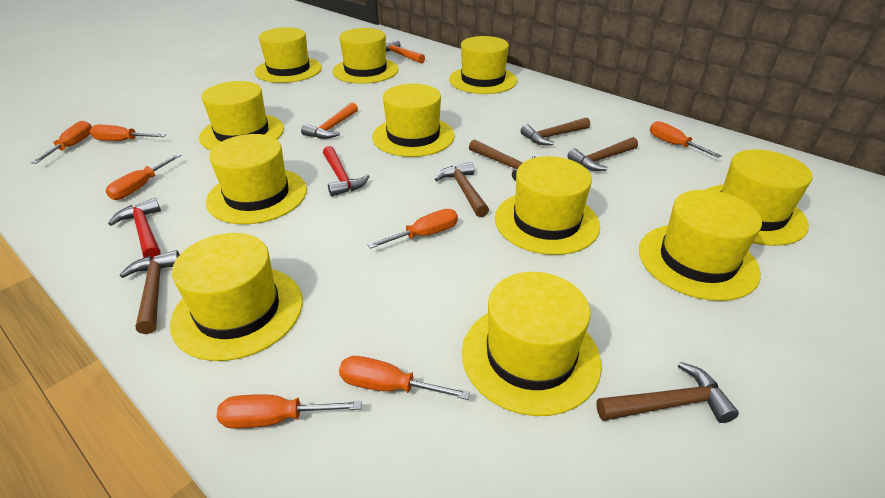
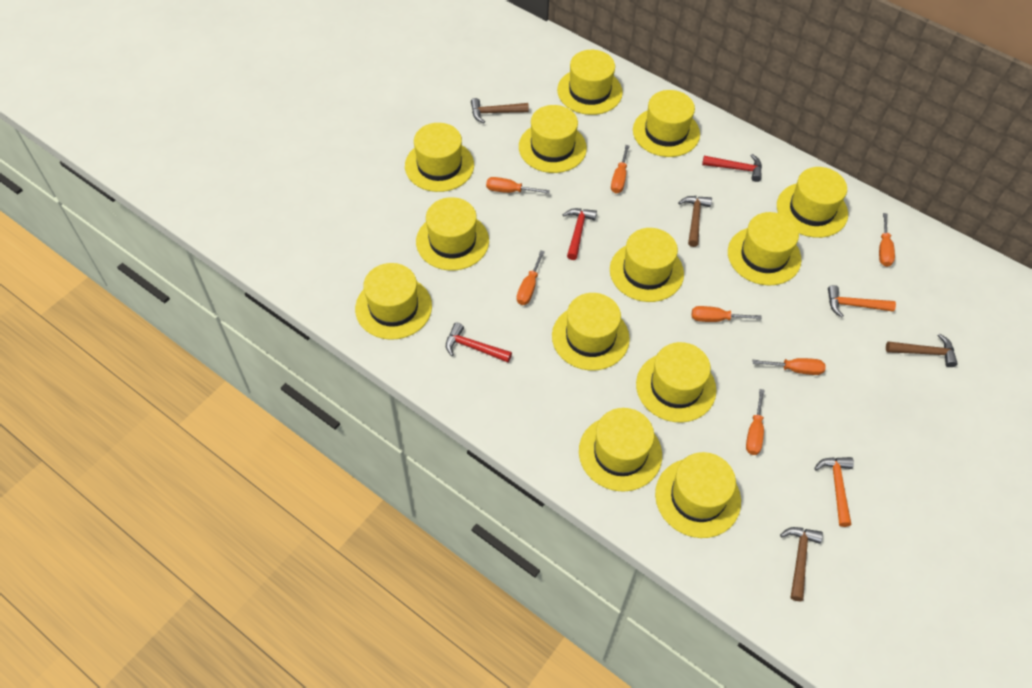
brown hammer: 6 -> 4
red hammer: 2 -> 3
yellow hat: 11 -> 13

